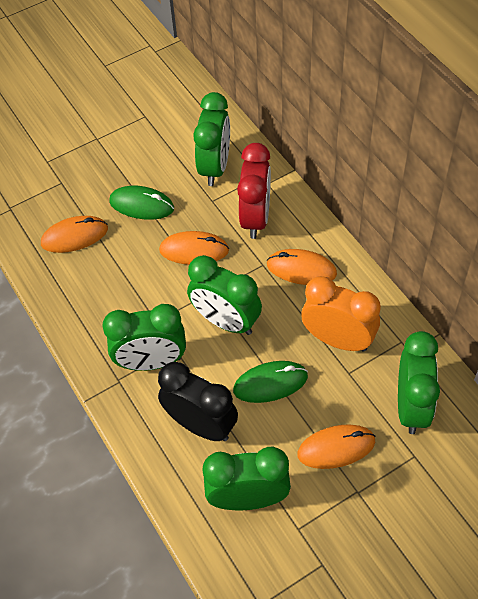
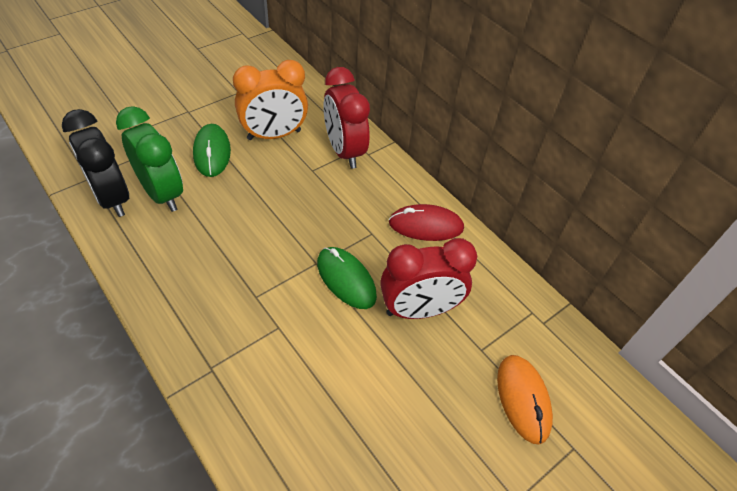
green clock: 5 -> 1
orange mouse: 4 -> 1
red clock: 1 -> 2
red mouse: 0 -> 1

